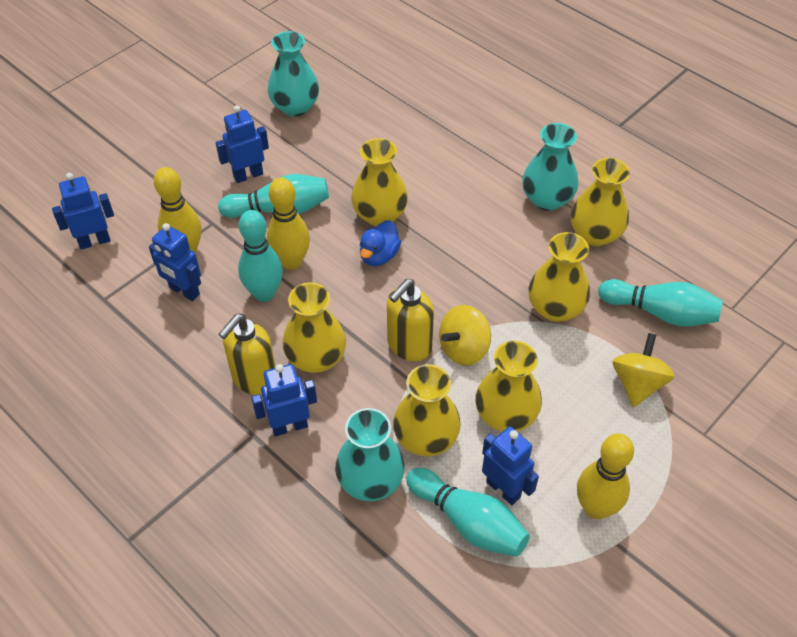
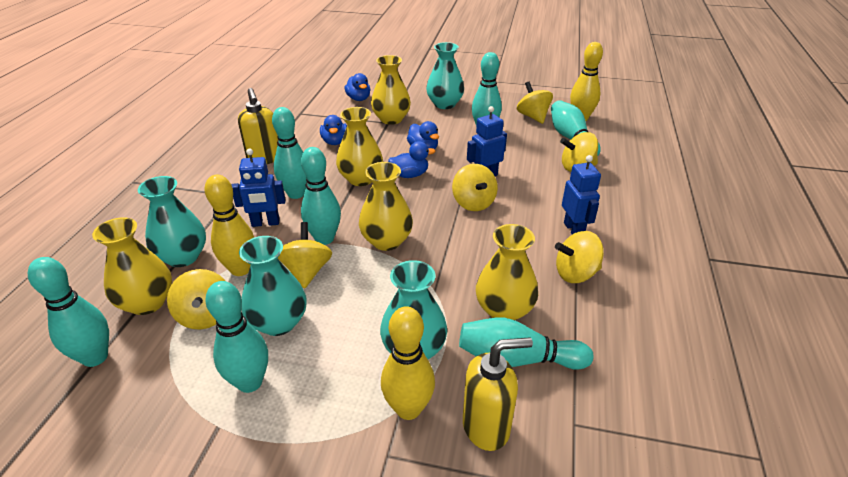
blue duck: 1 -> 4
blue robot: 5 -> 3
turquoise bowling pin: 4 -> 7
turquoise vase: 3 -> 4
yellow spinning top: 2 -> 6
yellow vase: 6 -> 5

